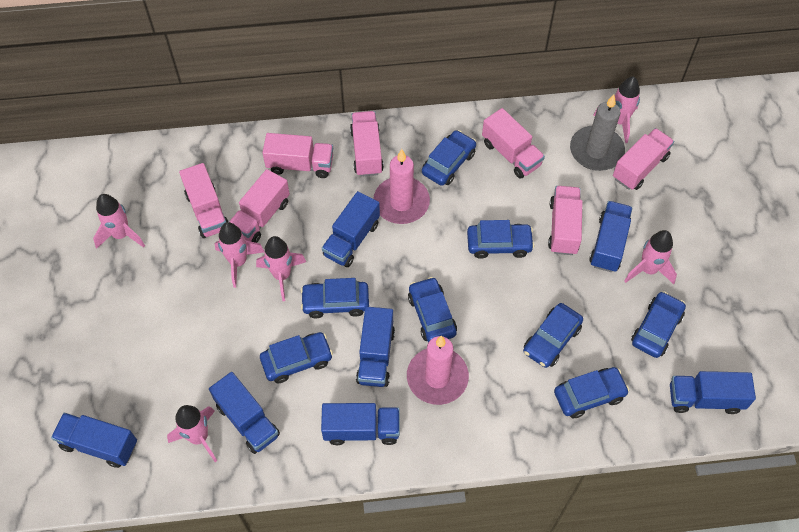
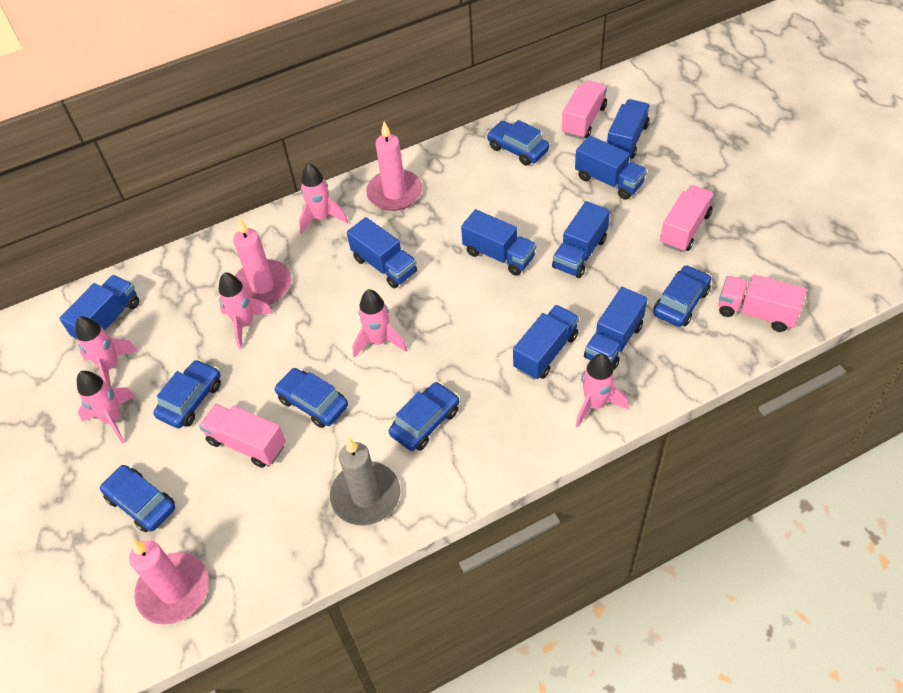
blue car: 8 -> 6
blue truck: 7 -> 8
pink candle: 2 -> 3
pink truck: 7 -> 4

